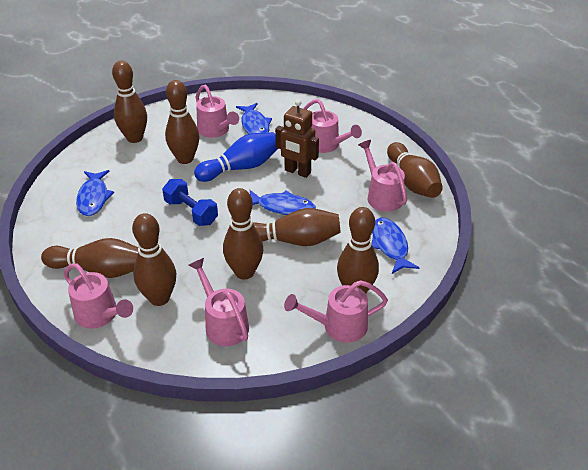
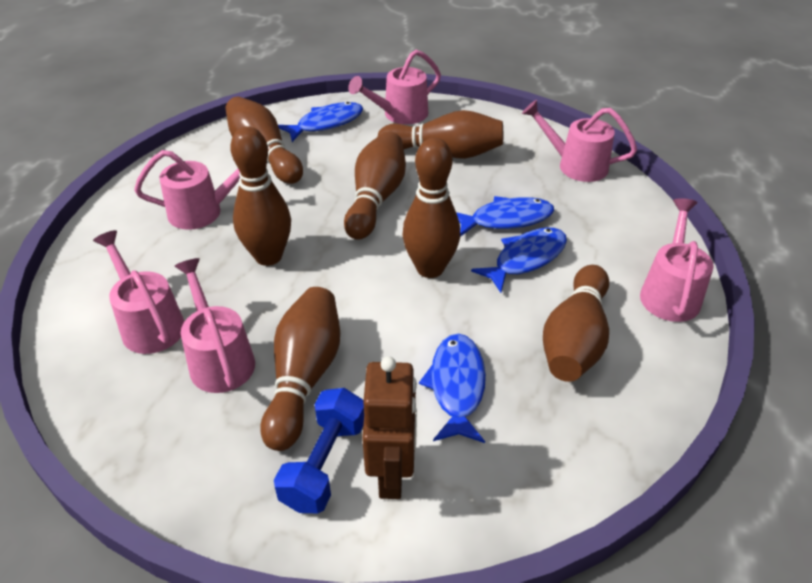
blue bowling pin: 1 -> 0
brown bowling pin: 8 -> 7

